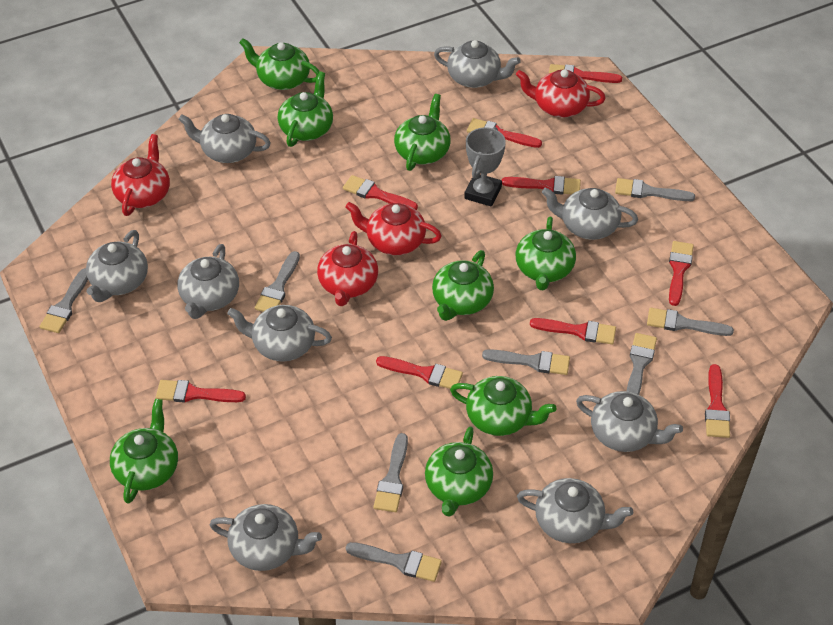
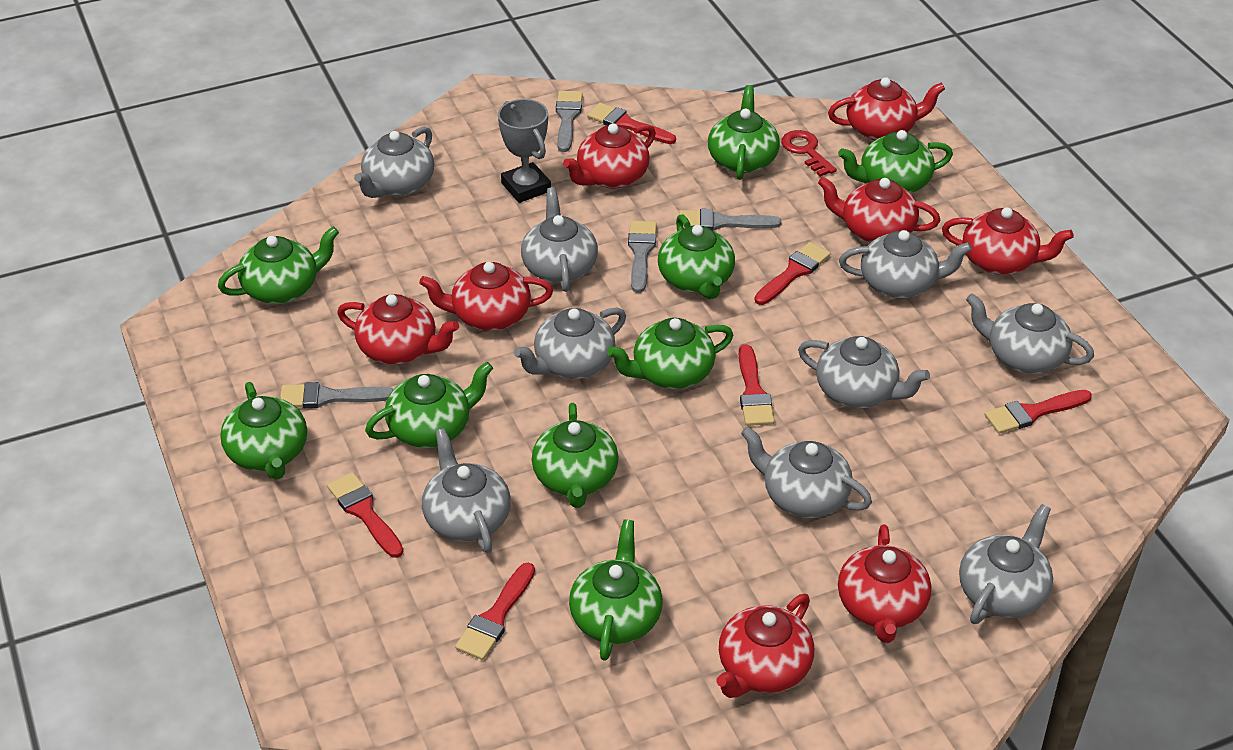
green teapot: 8 -> 9
grey brush: 8 -> 4
red brush: 9 -> 6
red key: 0 -> 1
red teapot: 4 -> 8

